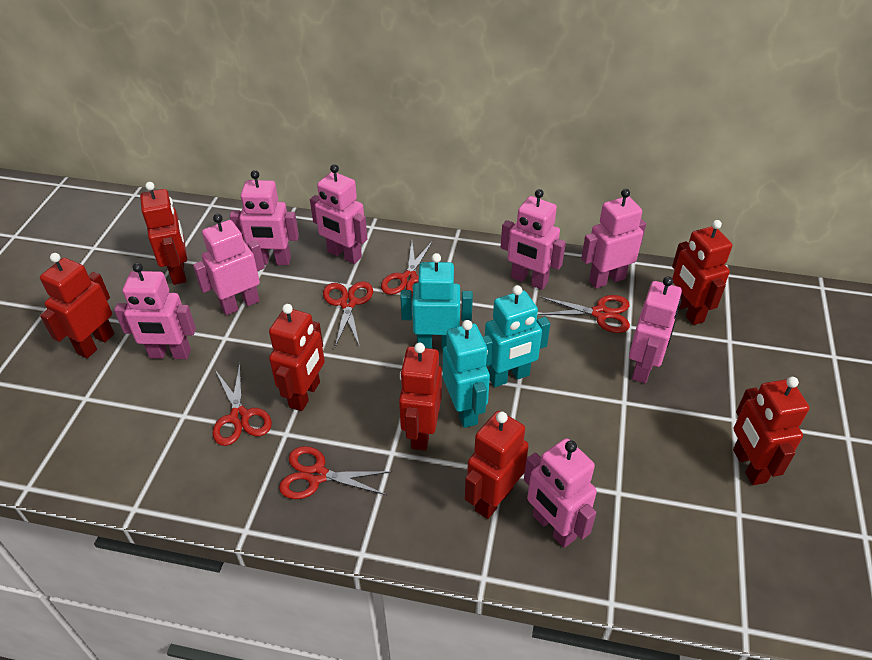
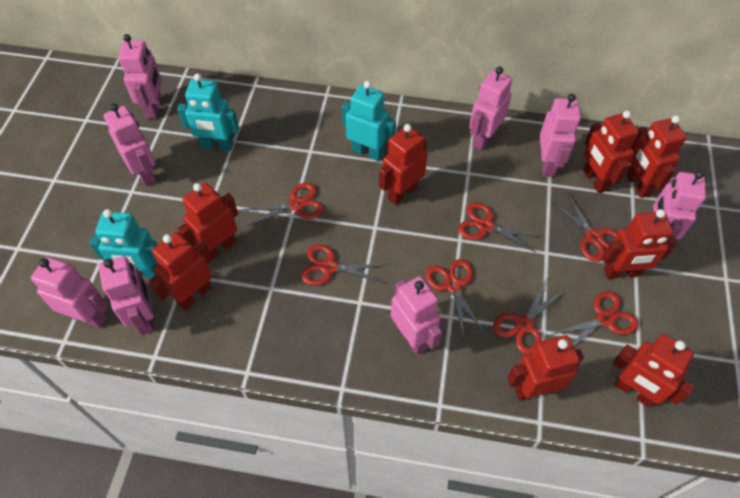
red robot: 7 -> 8
red scissors: 5 -> 7

